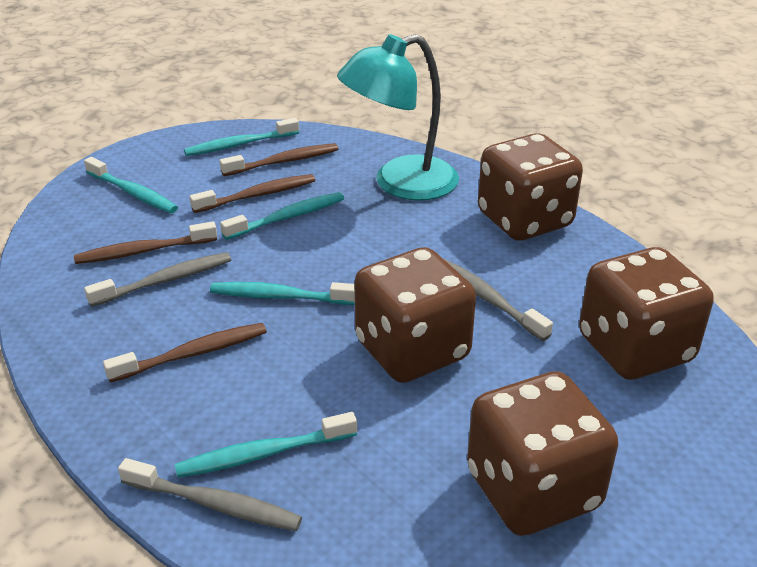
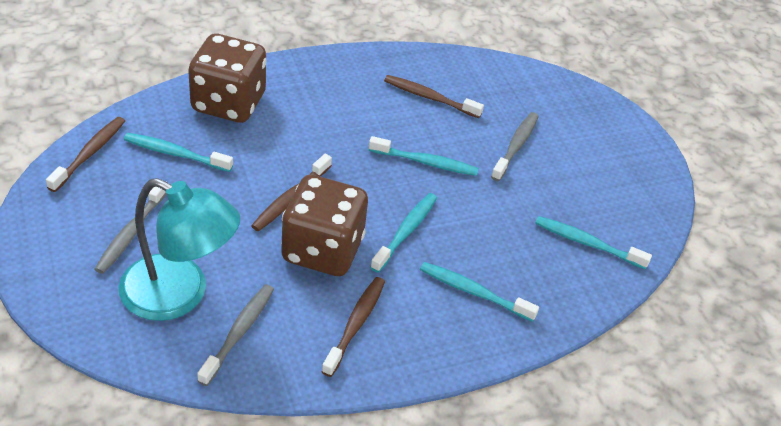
brown dice: 4 -> 2

